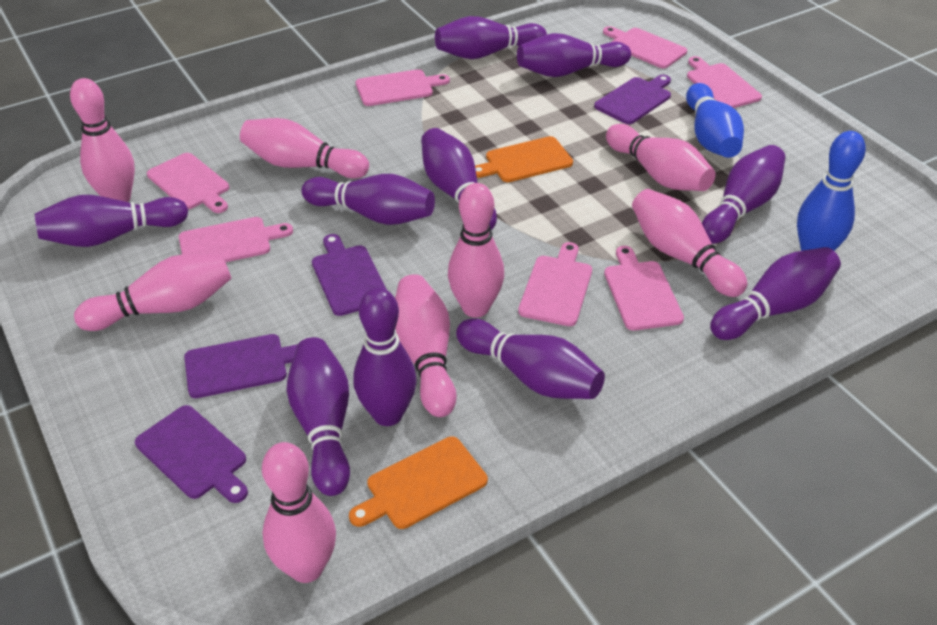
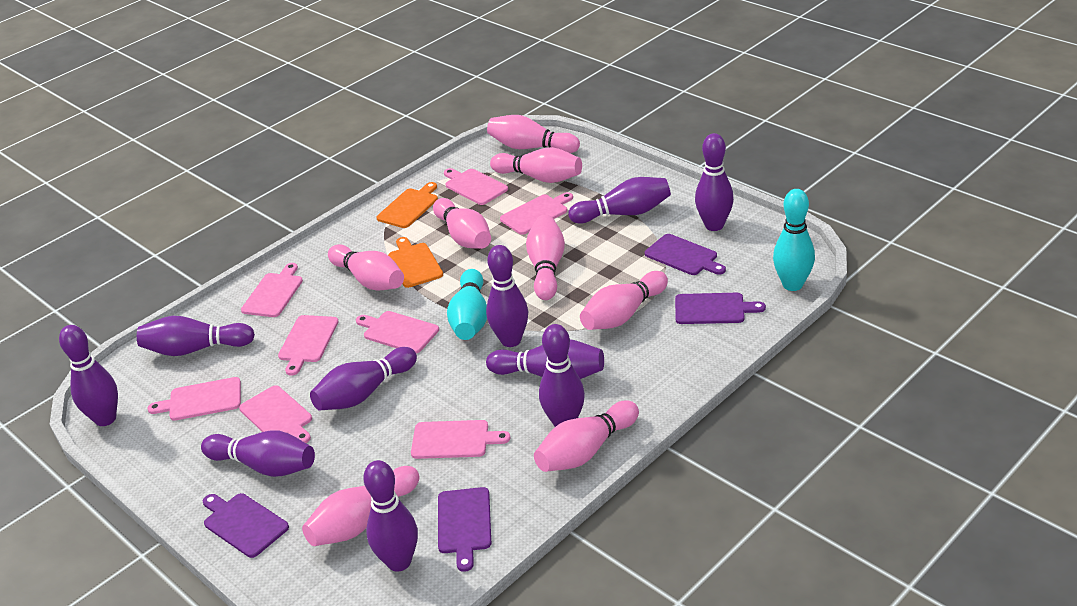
blue bowling pin: 2 -> 0
pink cutting board: 7 -> 8
turquoise bowling pin: 0 -> 2

